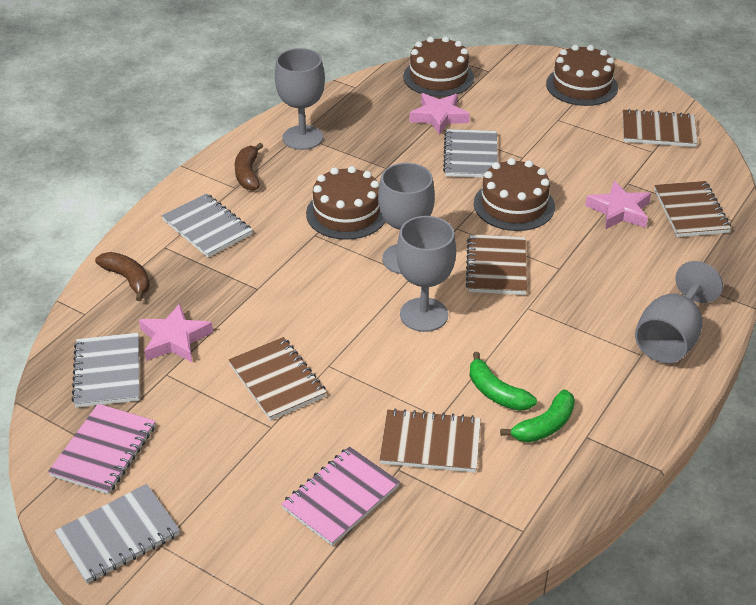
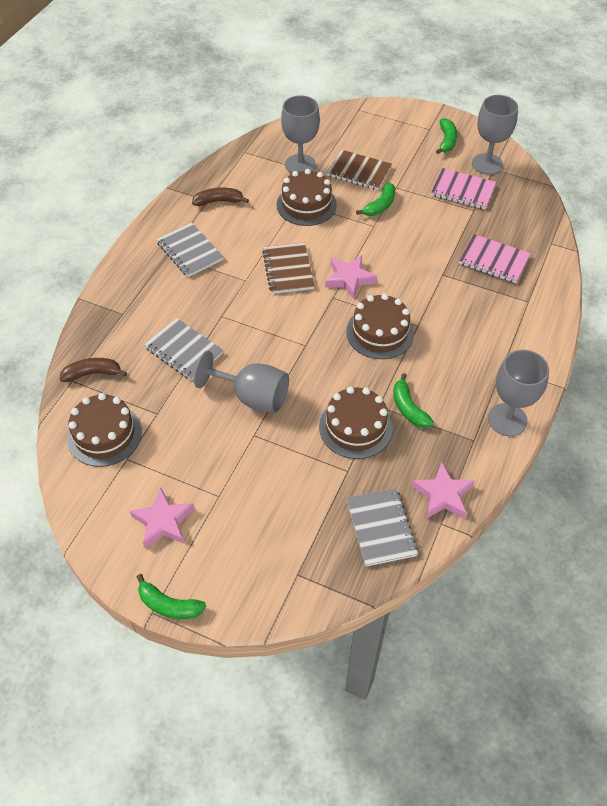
brown notebook: 5 -> 2
green banana: 2 -> 4
grey notebook: 4 -> 3

